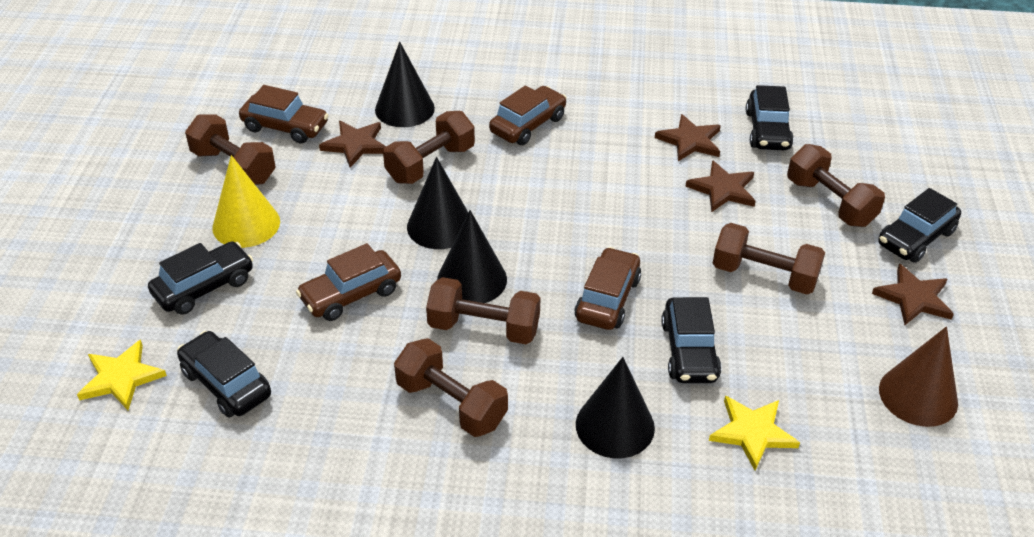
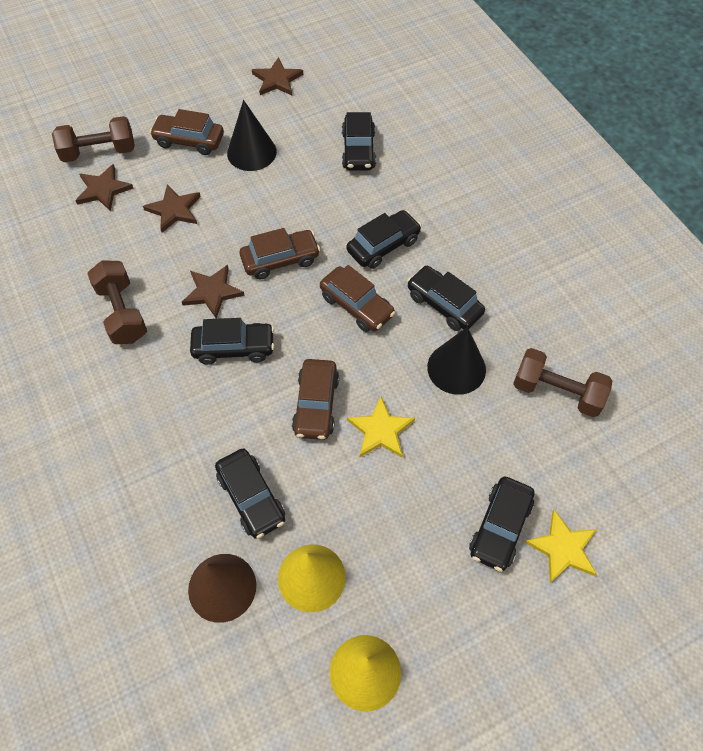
black car: 5 -> 6
black cone: 4 -> 2
brown dumbbell: 6 -> 3
yellow cone: 1 -> 2

